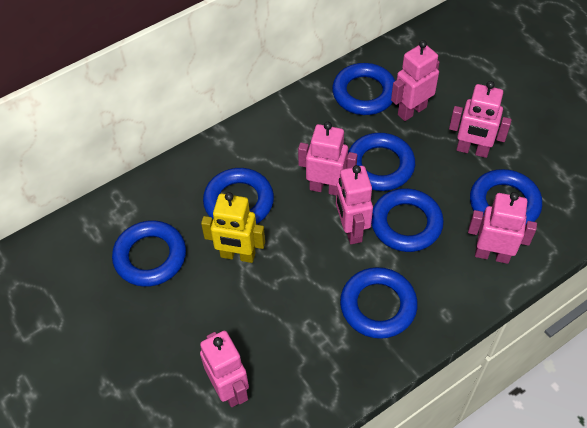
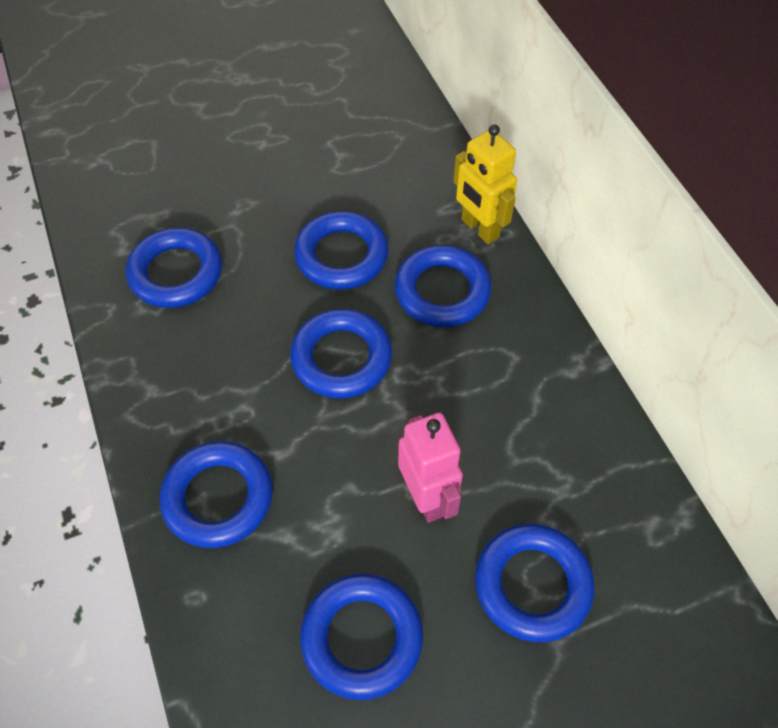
pink robot: 6 -> 1

